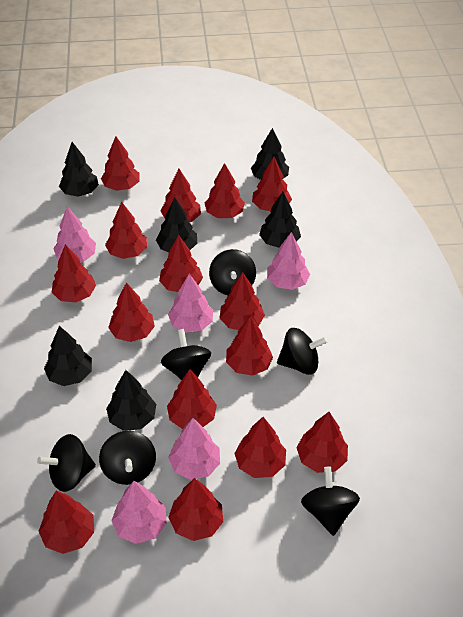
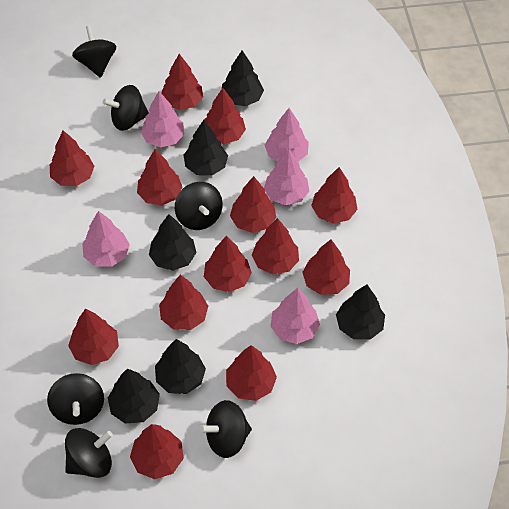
red tree: 15 -> 13

